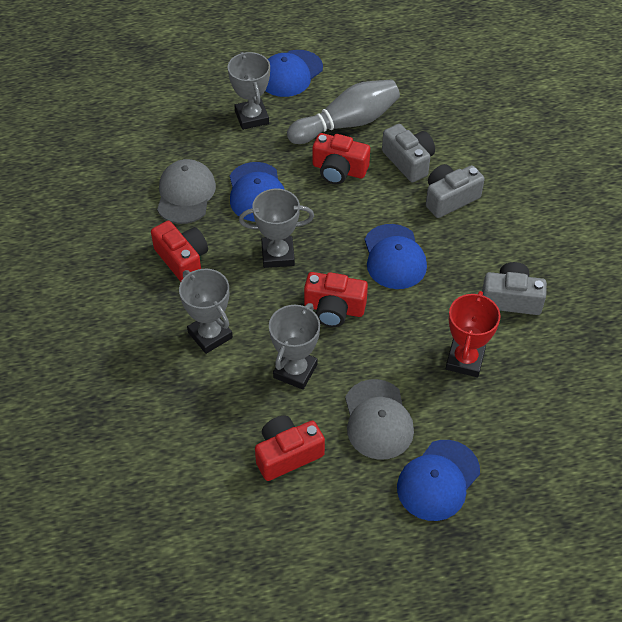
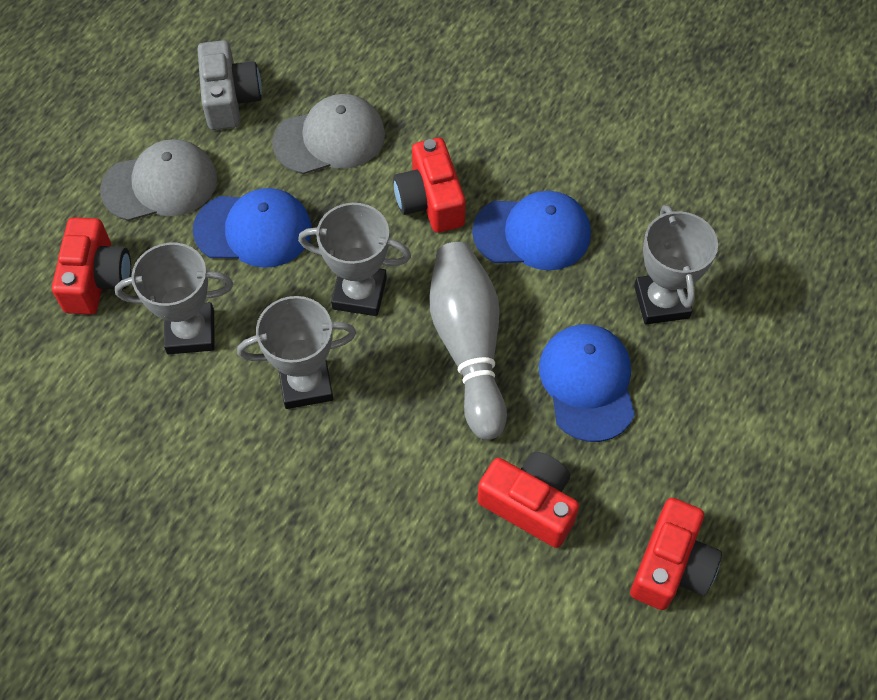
blue cap: 4 -> 3
grey camera: 3 -> 1
red trophy: 1 -> 0

